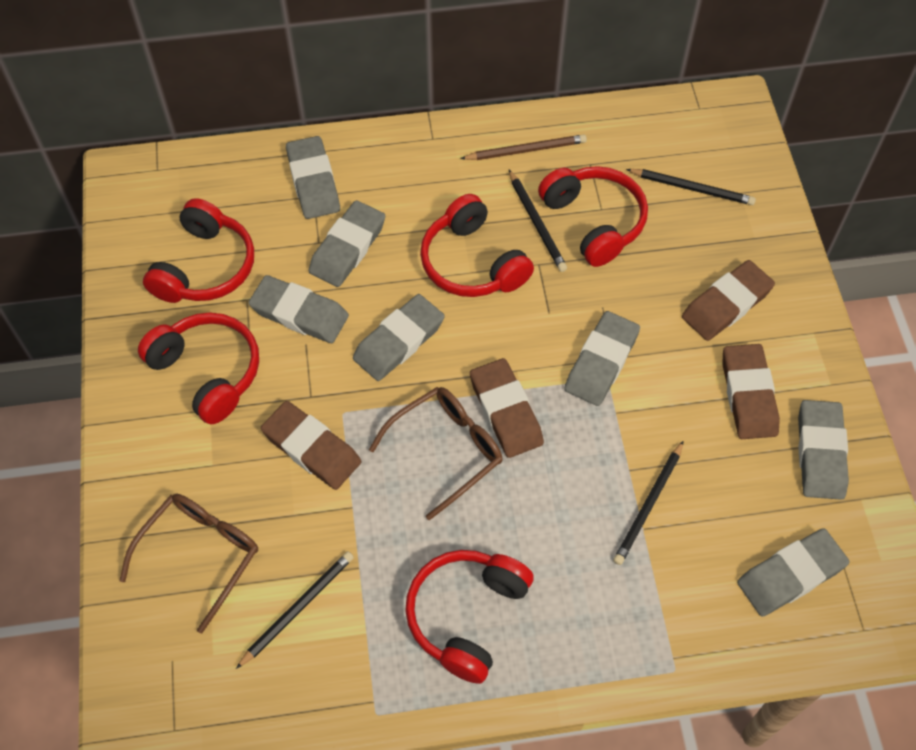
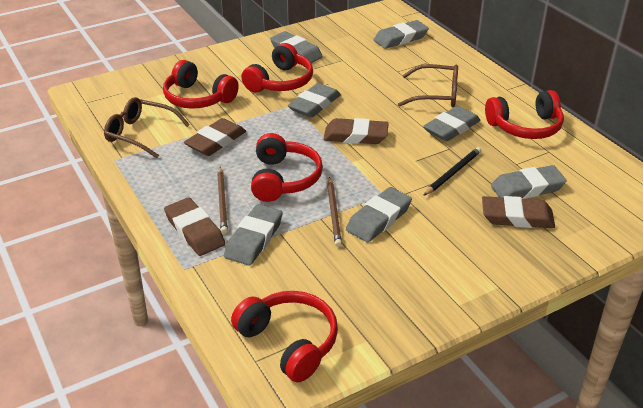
black pencil: 4 -> 1
brown pencil: 1 -> 2

